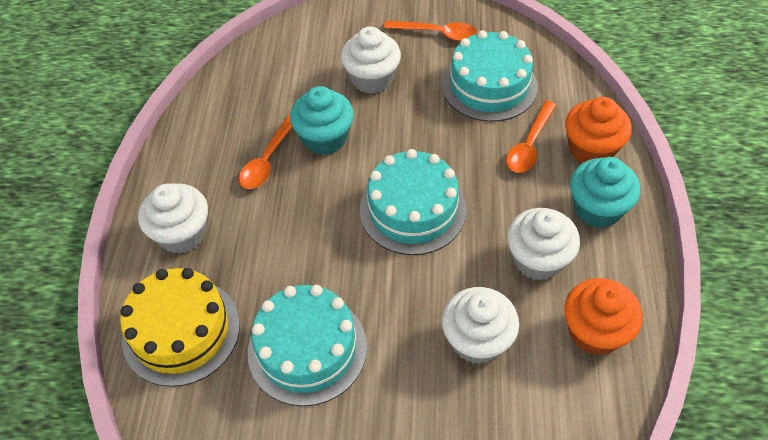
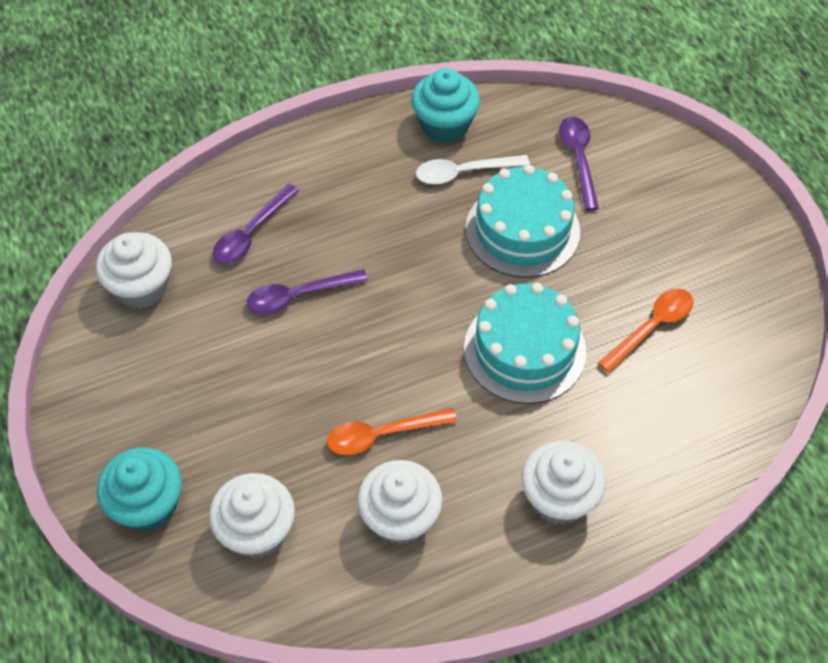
orange cupcake: 2 -> 0
orange spoon: 3 -> 2
purple spoon: 0 -> 3
turquoise cake: 3 -> 2
white spoon: 0 -> 1
yellow cake: 1 -> 0

